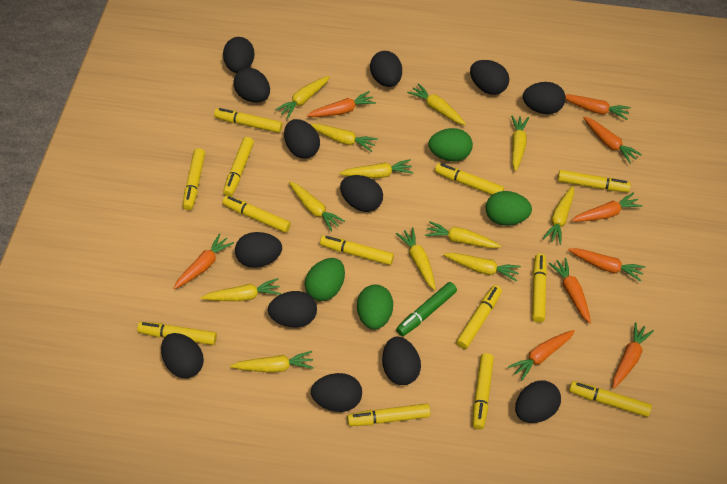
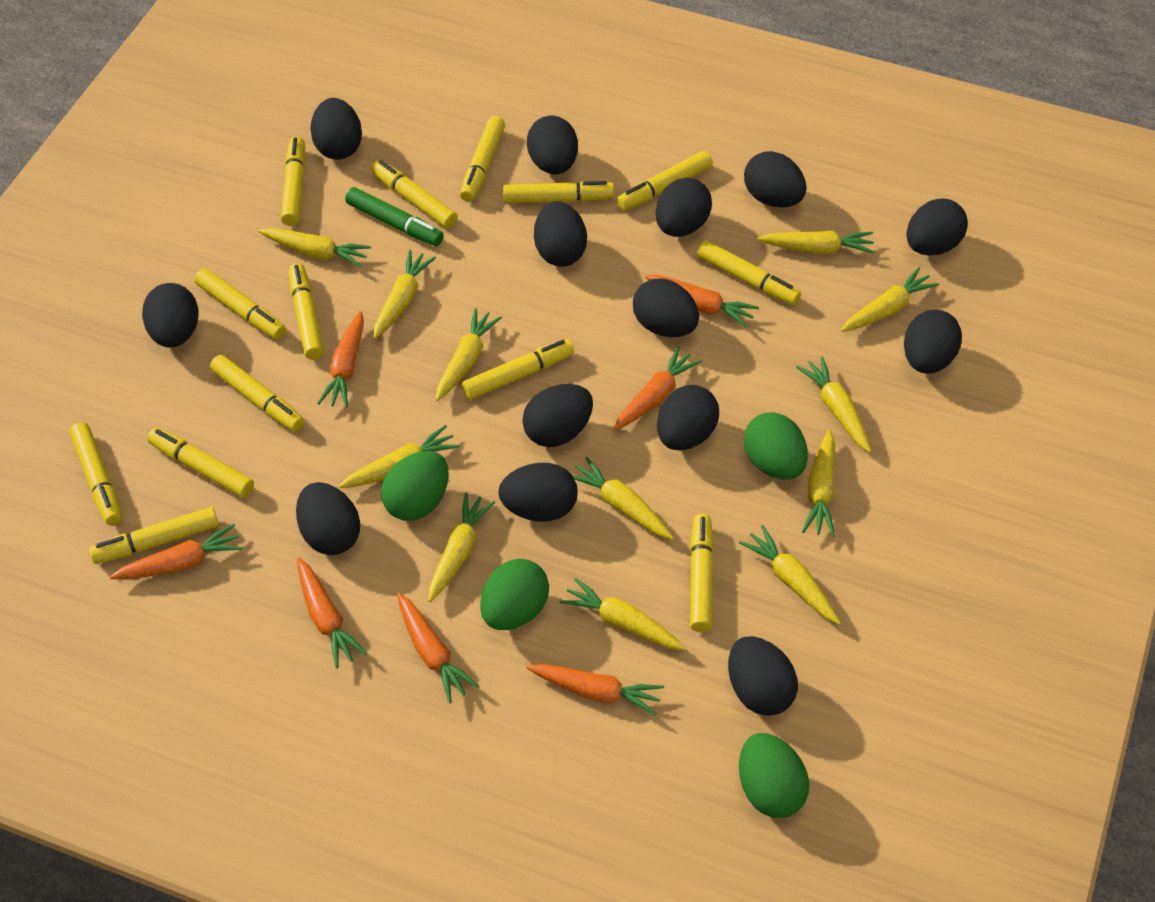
black egg: 13 -> 14
orange carrot: 9 -> 7
yellow marker: 13 -> 14

